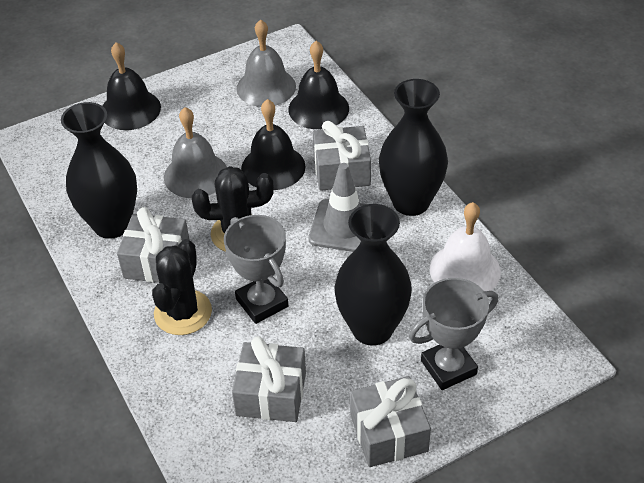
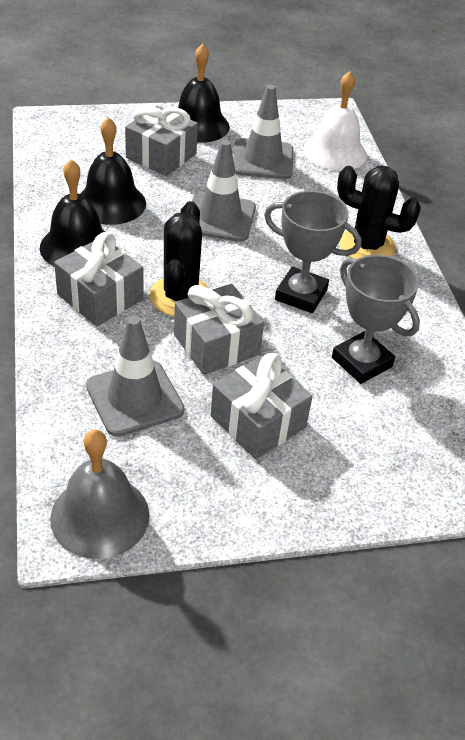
black vase: 3 -> 0
grey bell: 2 -> 1
grey traffic cone: 1 -> 3

